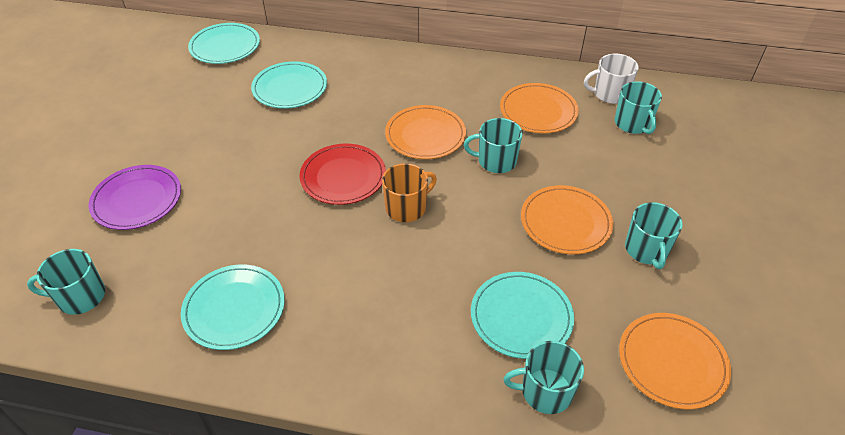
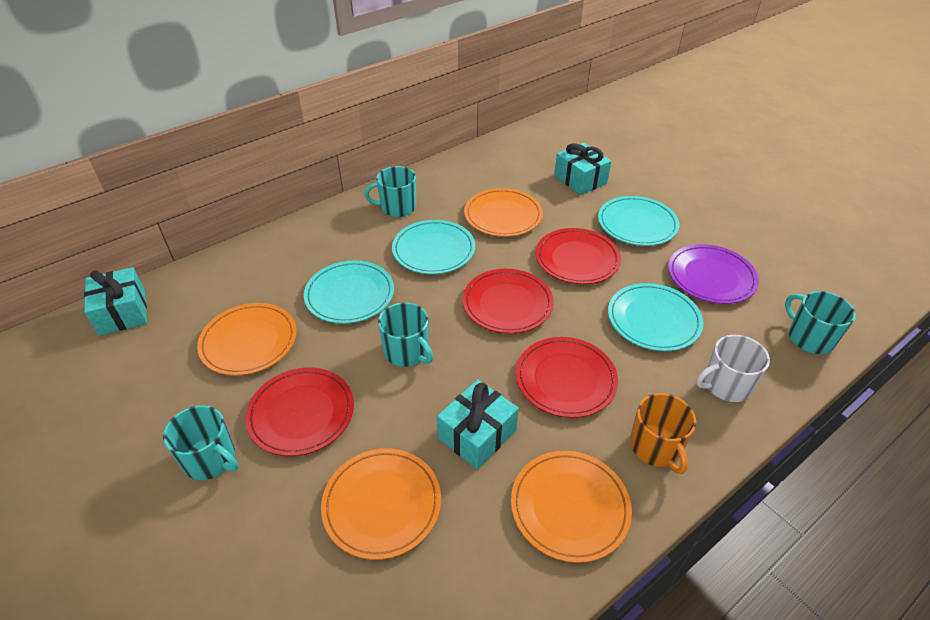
red plate: 1 -> 4
turquoise gift: 0 -> 3
turquoise mug: 5 -> 4

